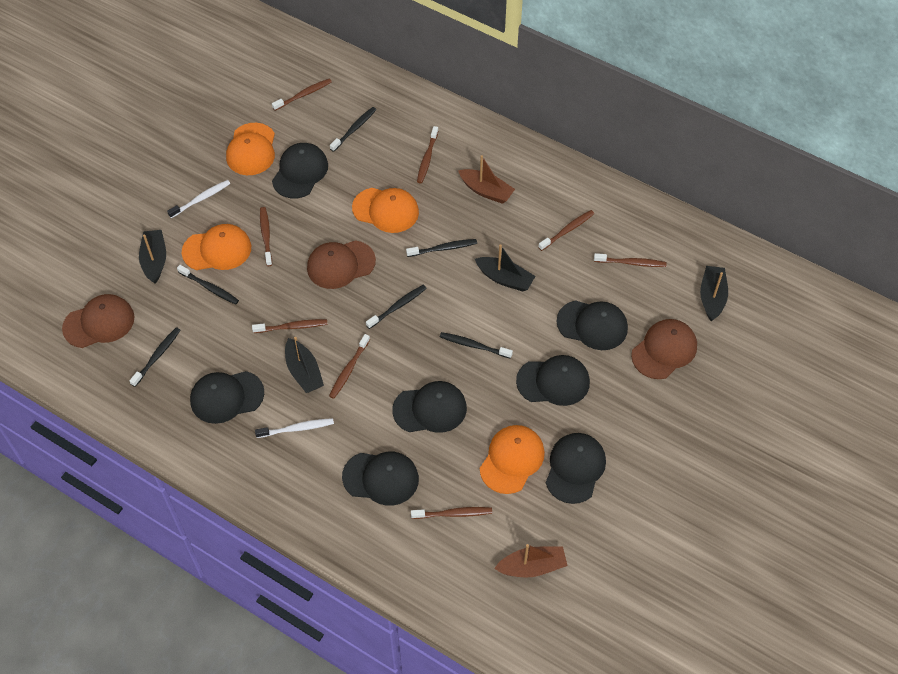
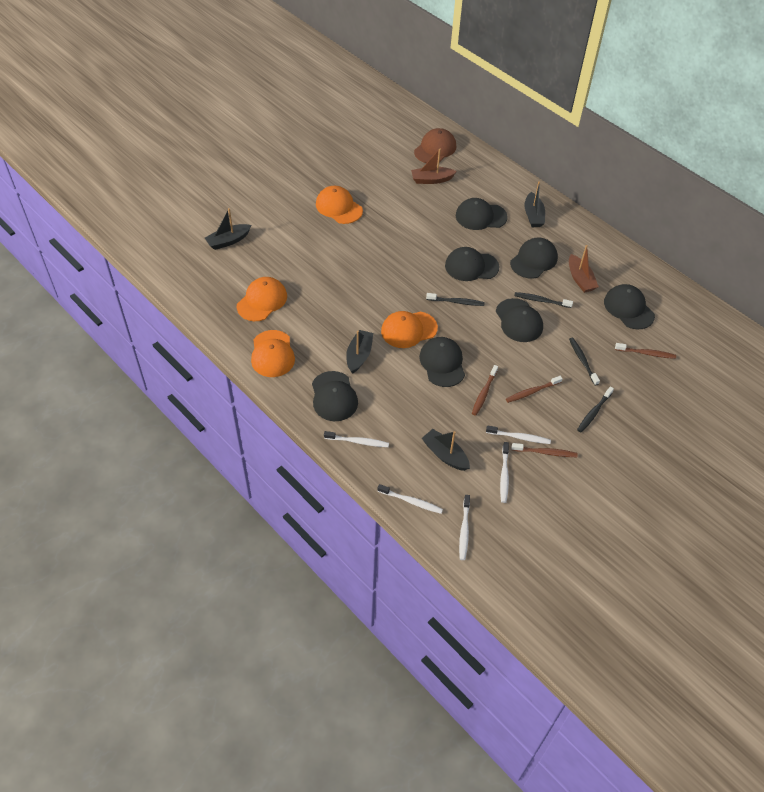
black toothbrush: 6 -> 4
brown cap: 3 -> 1
brown toothbrush: 8 -> 4
white toothbrush: 2 -> 5

